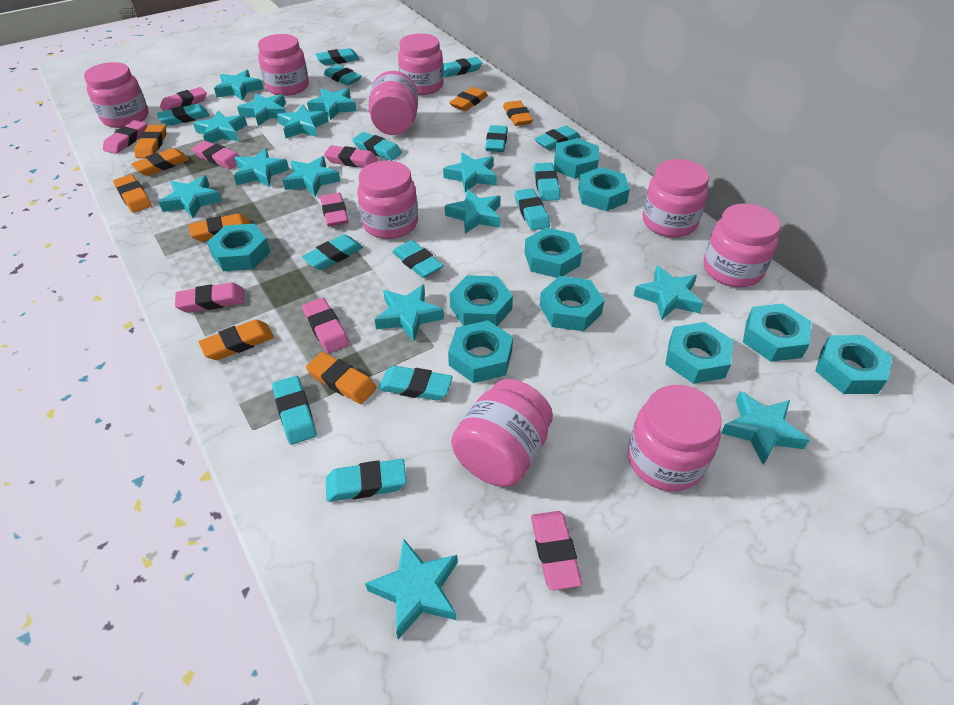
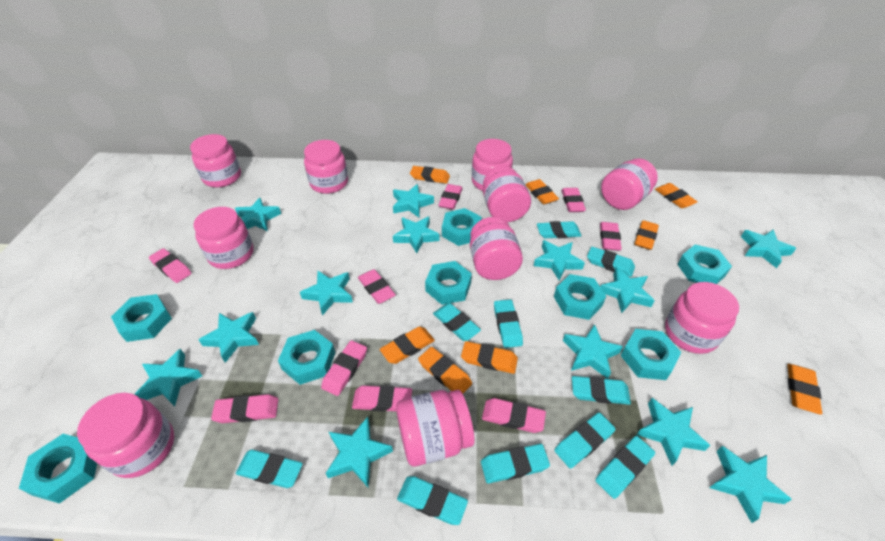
pink eraser: 8 -> 9
pink jar: 9 -> 10
turquoise eraser: 14 -> 10
turquoise nut: 10 -> 8
turquoise star: 14 -> 13

